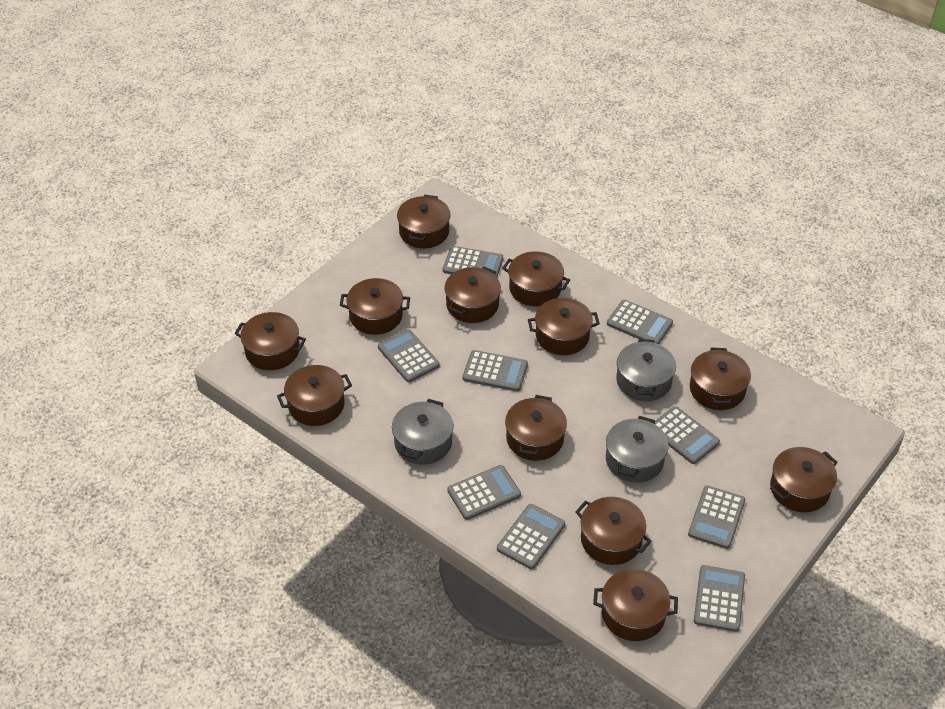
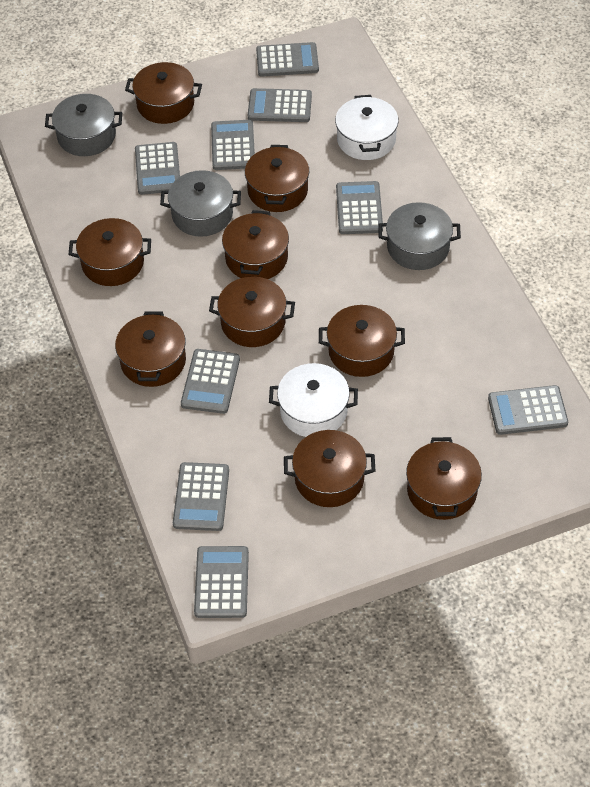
brown pot: 12 -> 9
white pot: 0 -> 2

